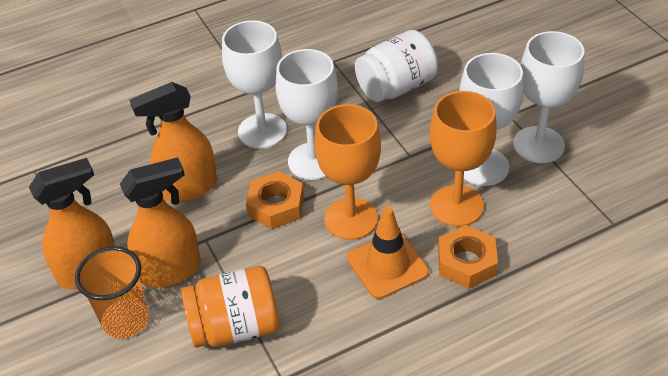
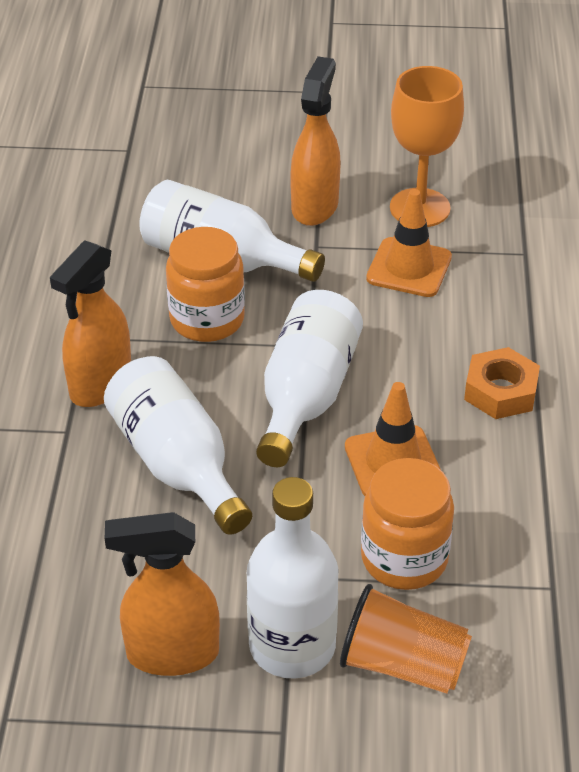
orange goblet: 2 -> 1
orange jar: 1 -> 2
orange nut: 2 -> 1
orange traffic cone: 1 -> 2
white bottle: 0 -> 4
white goblet: 4 -> 0
white jar: 1 -> 0

